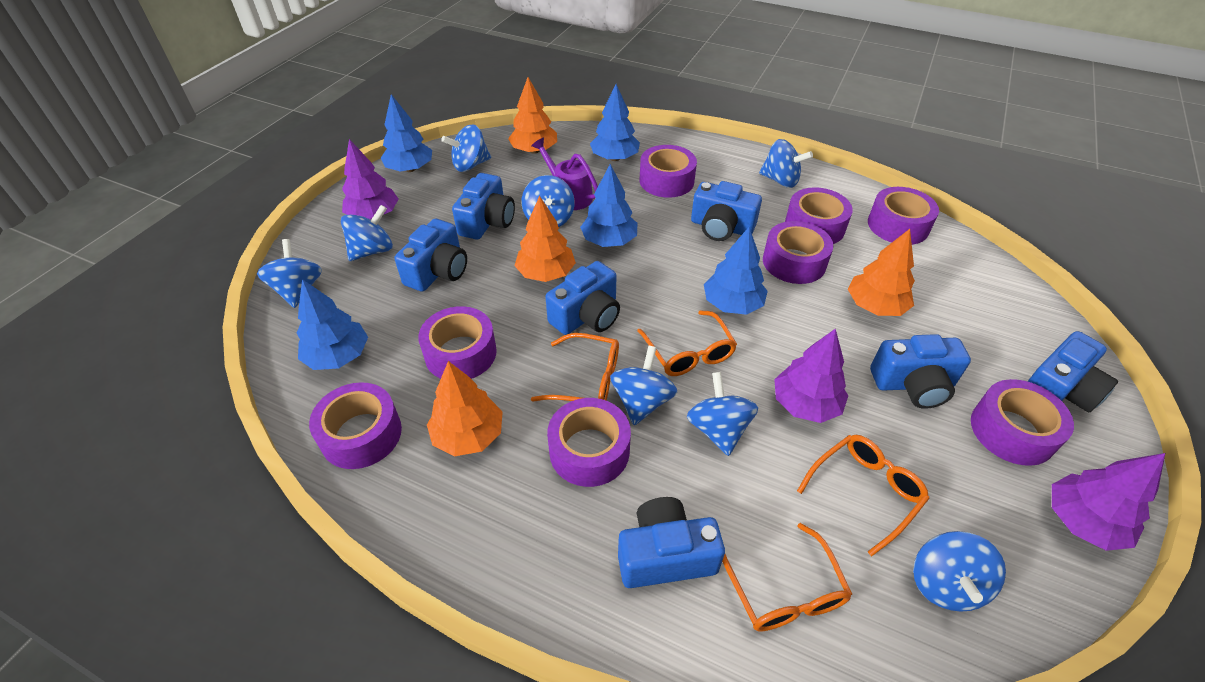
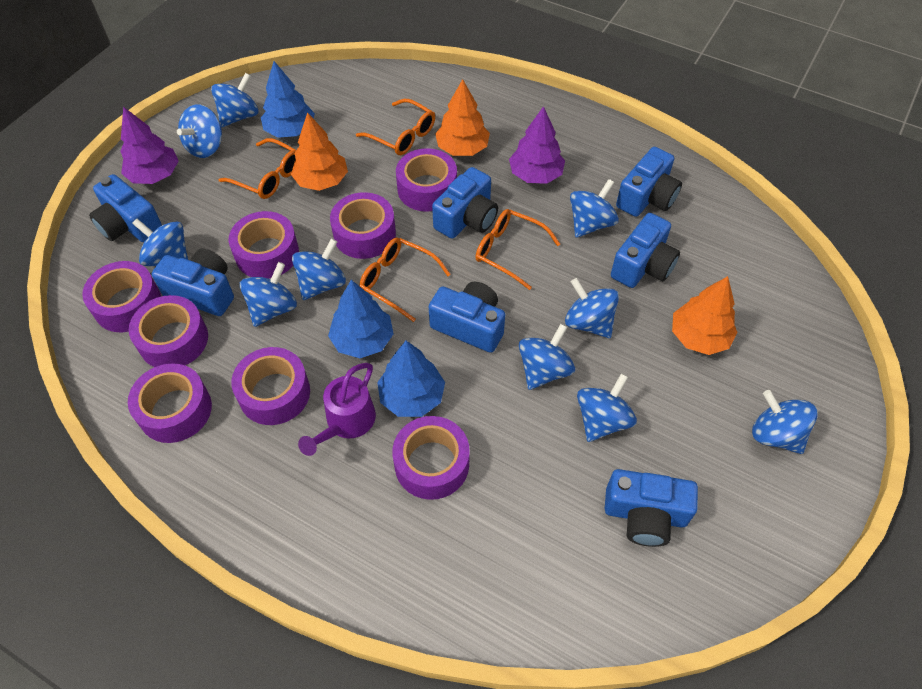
blue spinning top: 8 -> 10
blue tree: 5 -> 3
orange tree: 4 -> 3
purple tree: 3 -> 2

